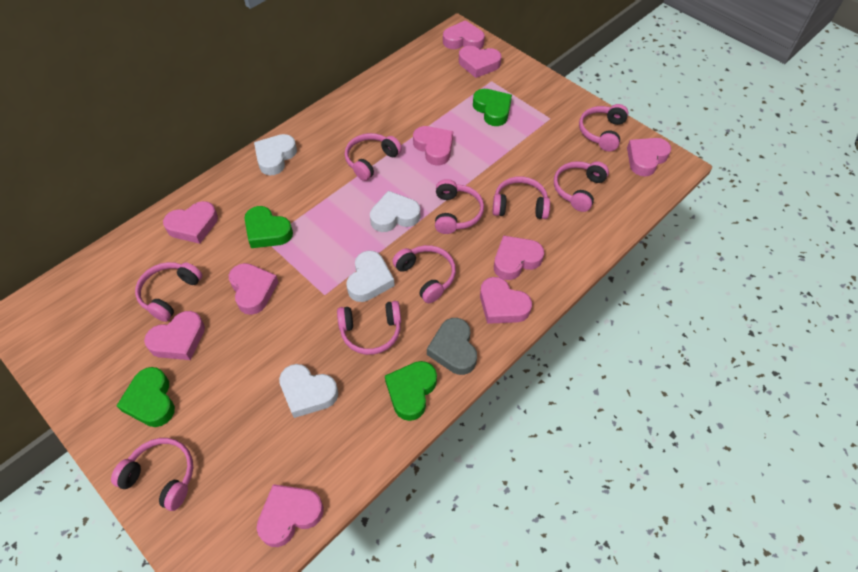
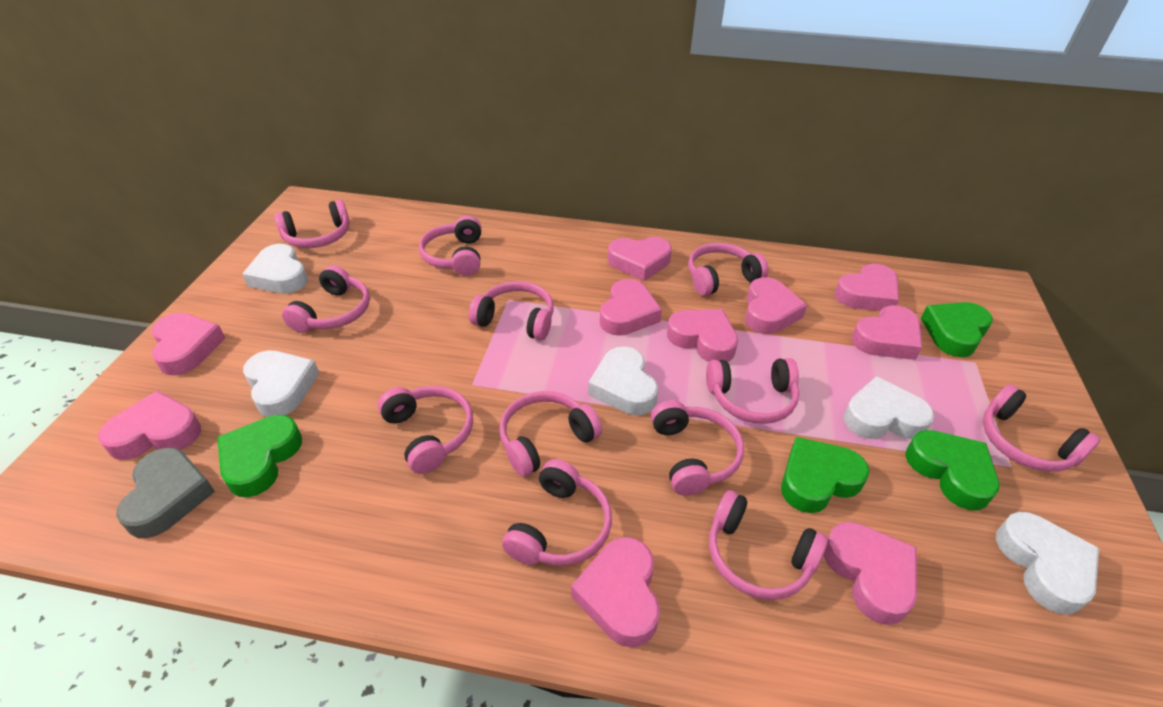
pink headphones: 9 -> 12
white heart: 4 -> 5

